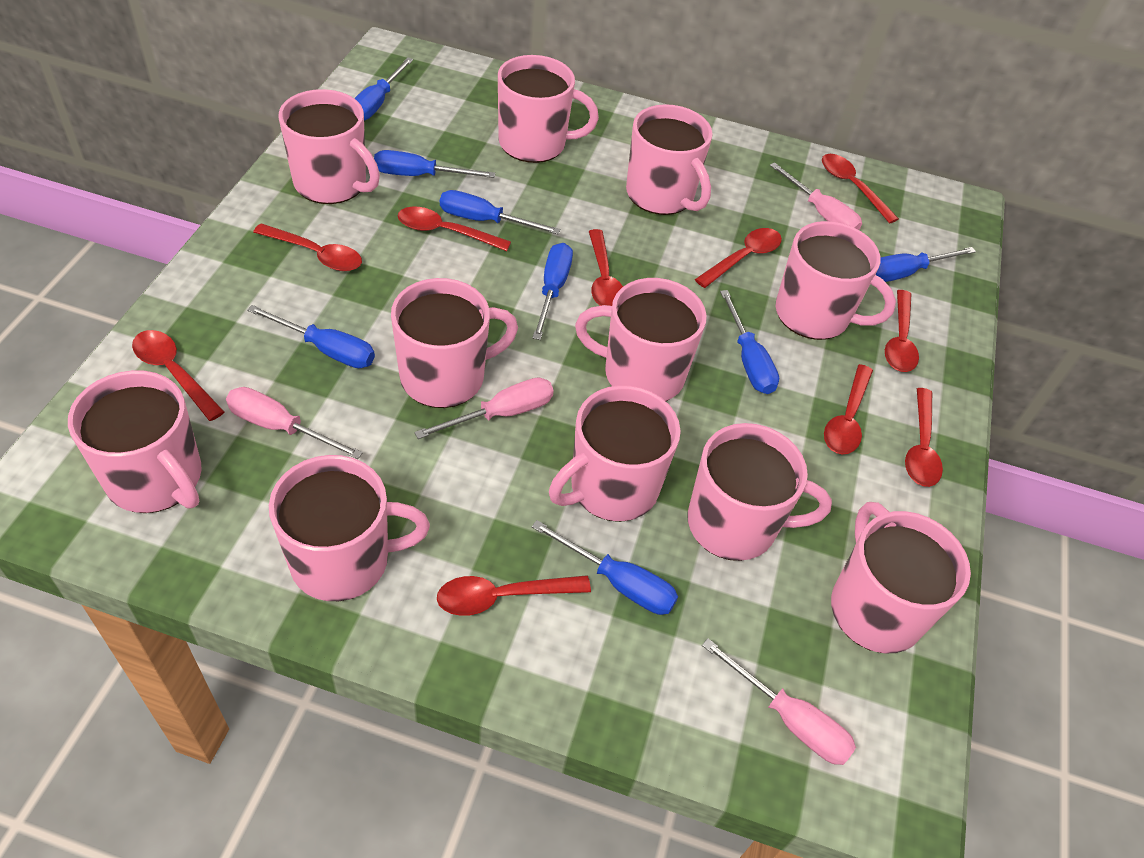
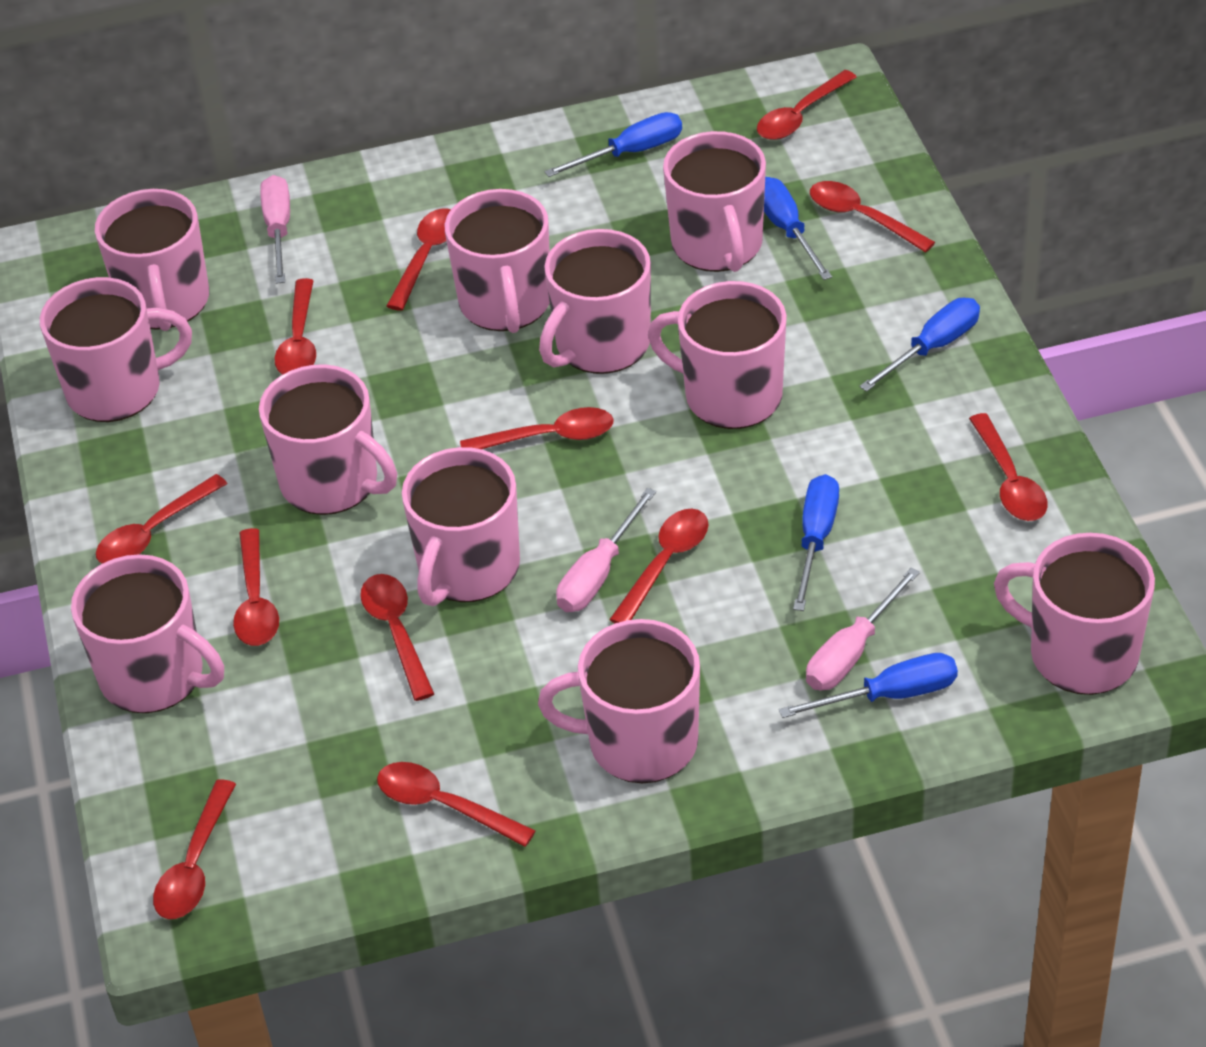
blue screwdriver: 8 -> 5
pink screwdriver: 4 -> 3
red spoon: 10 -> 12

